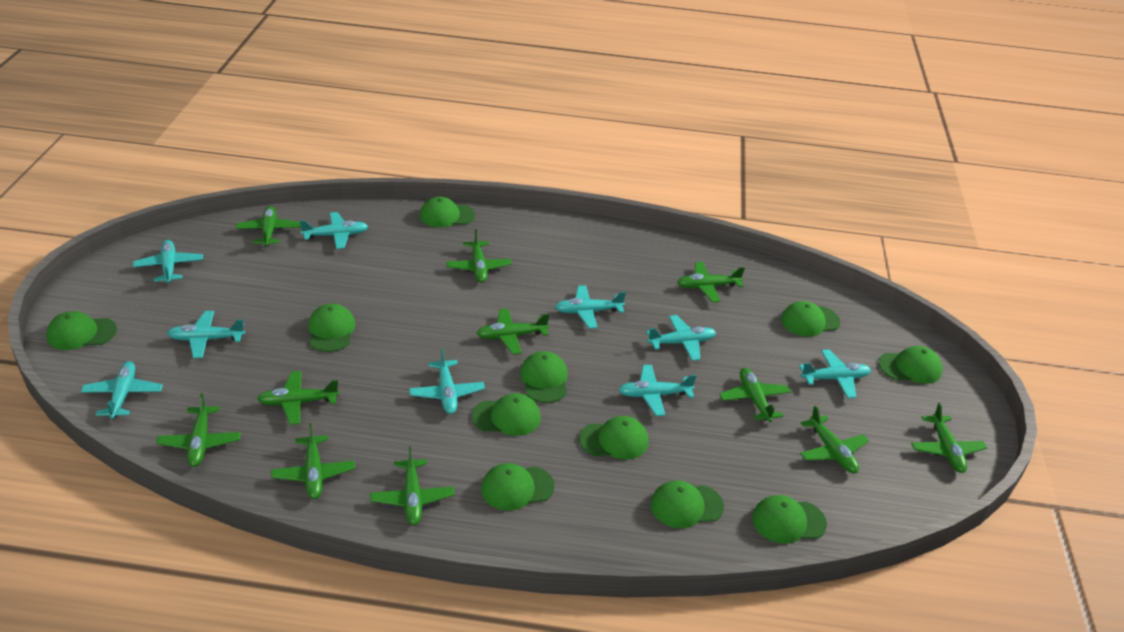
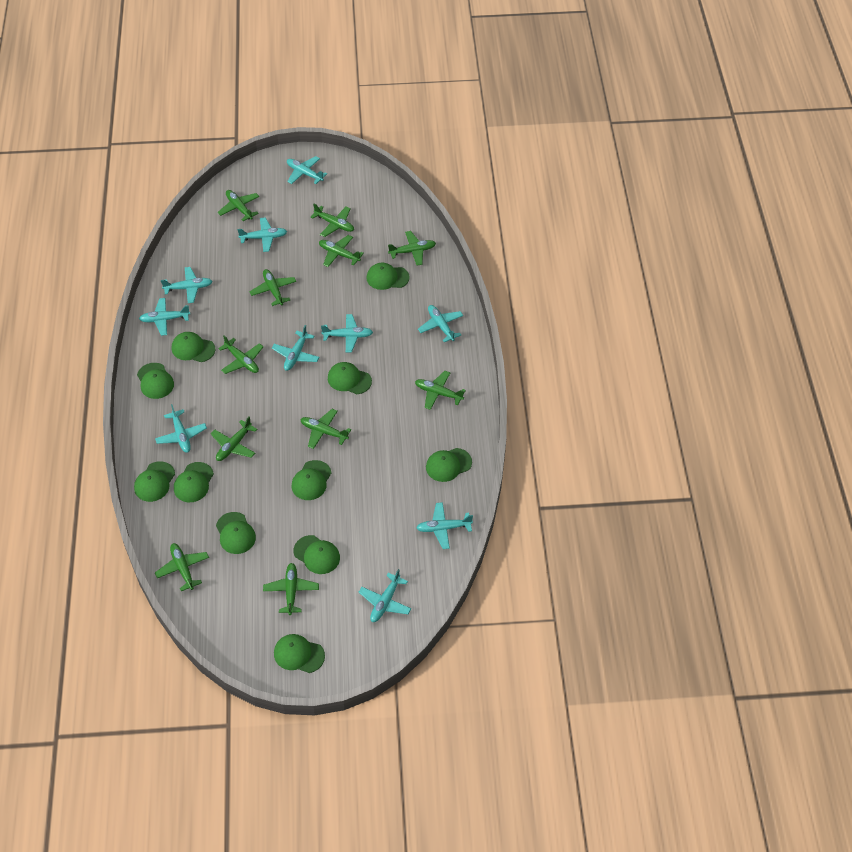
turquoise plane: 9 -> 10

